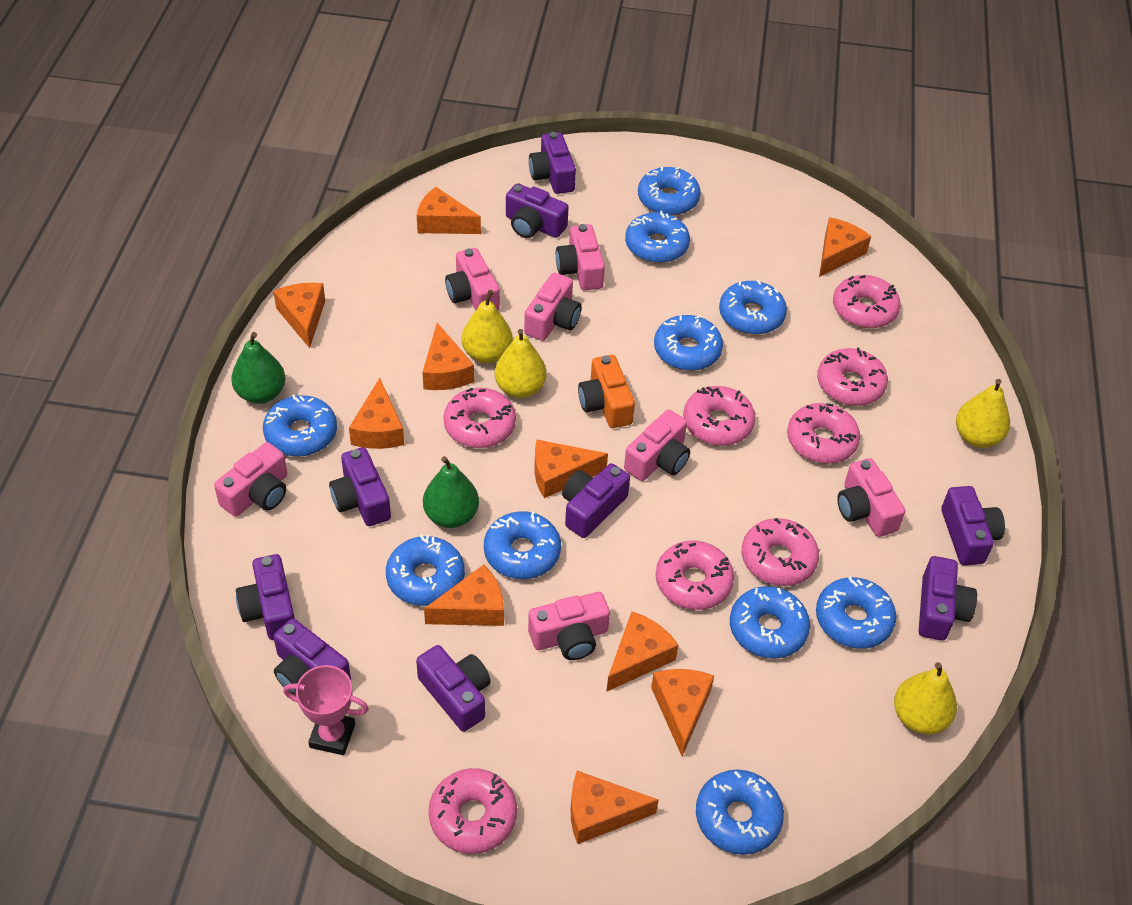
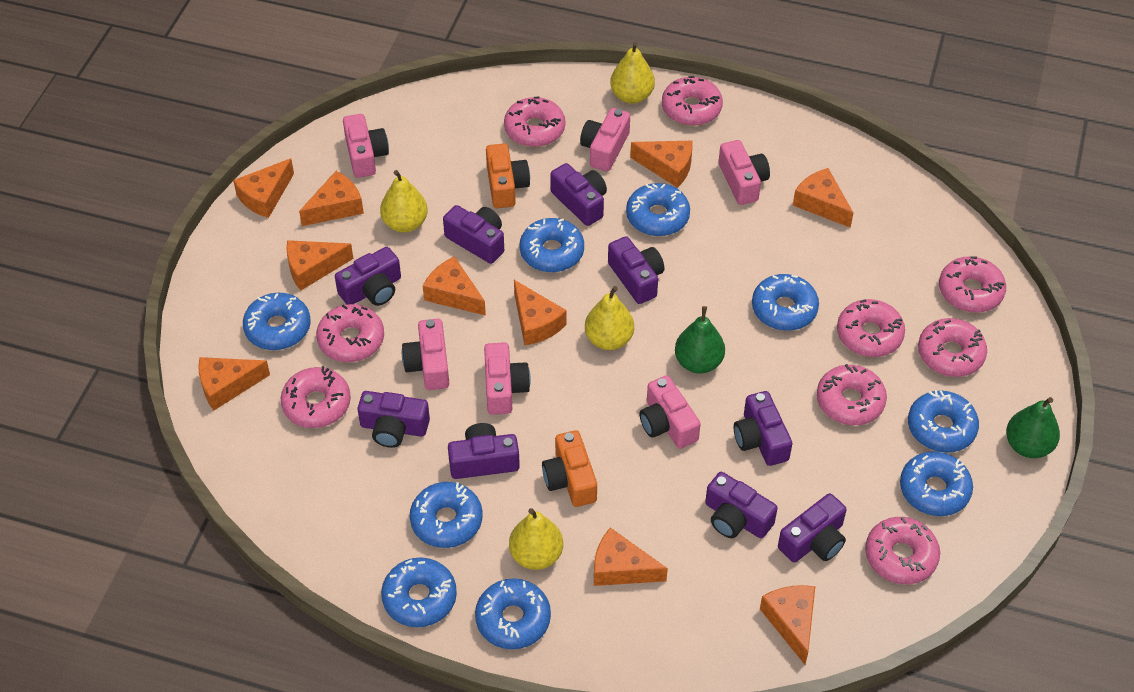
blue donut: 10 -> 9
orange camera: 1 -> 2
pink camera: 7 -> 6
pink donut: 8 -> 9
pink trophy: 1 -> 0

